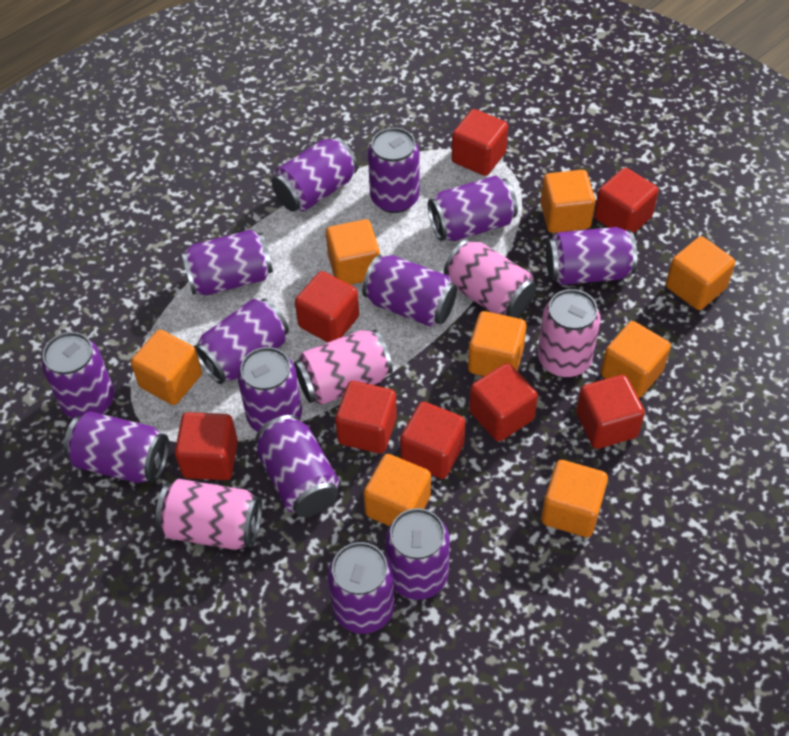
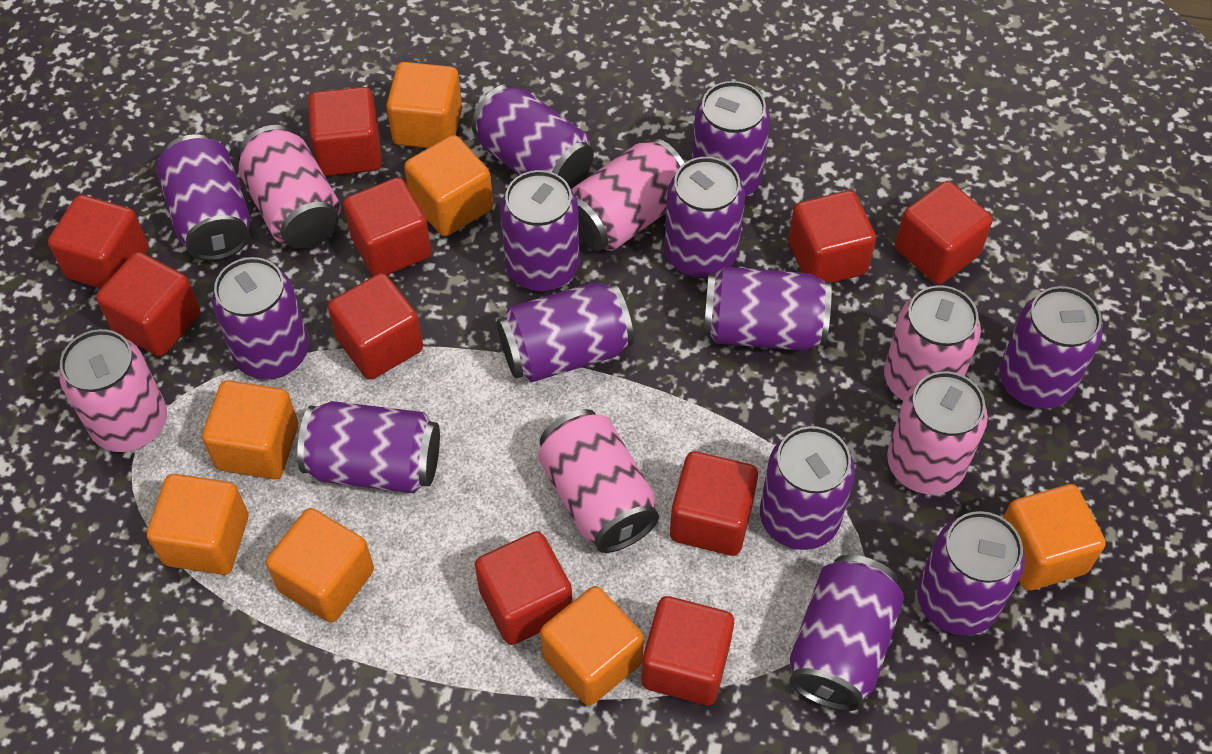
orange cube: 8 -> 7
pink can: 4 -> 6
red cube: 8 -> 10

